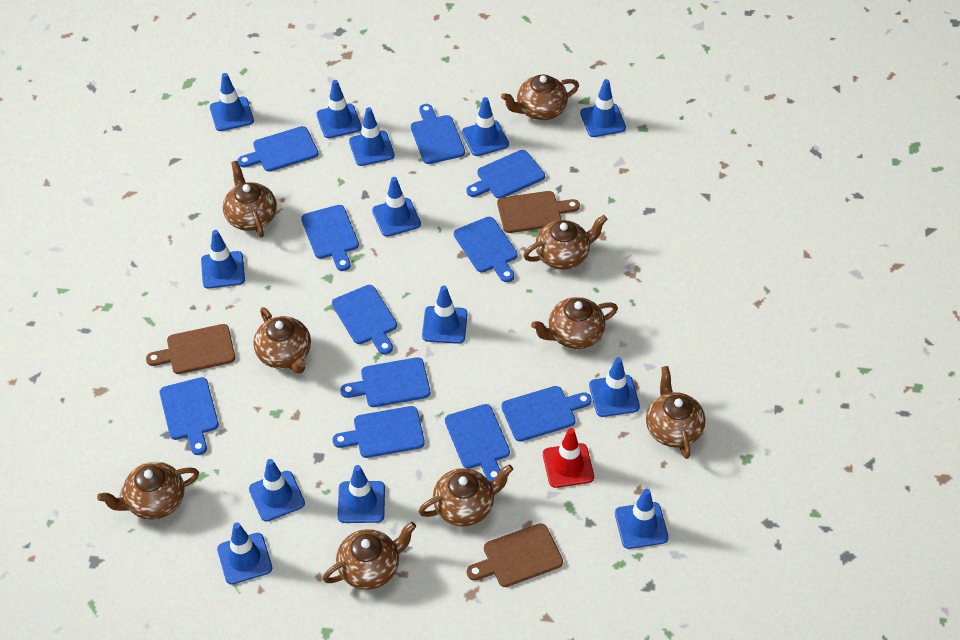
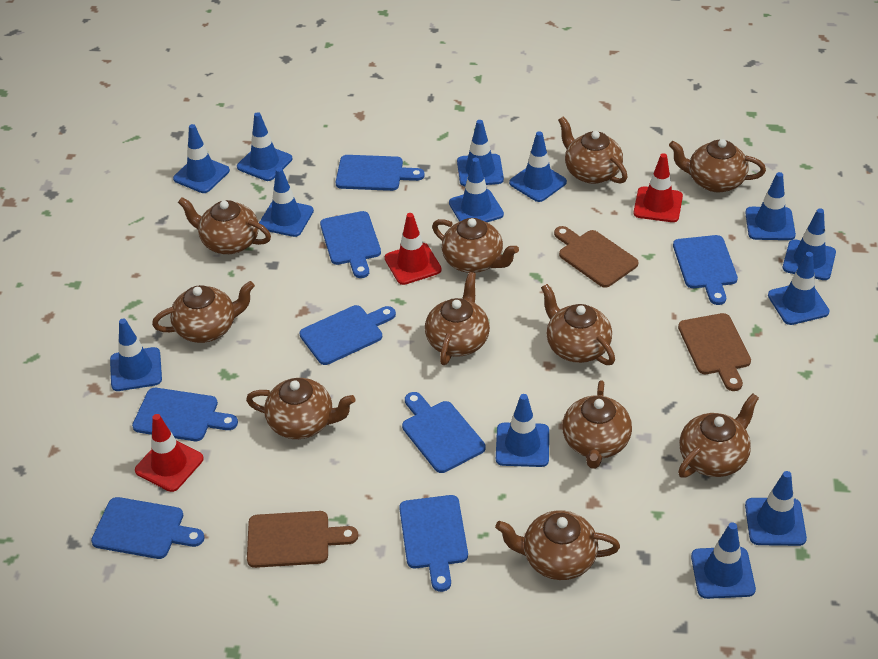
blue cutting board: 11 -> 8
brown teapot: 9 -> 11
red traffic cone: 1 -> 3

